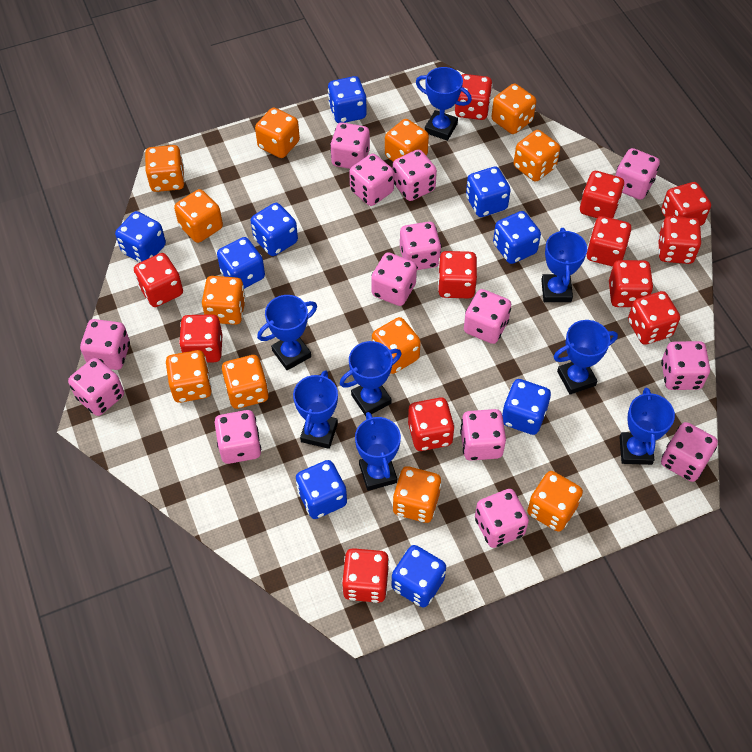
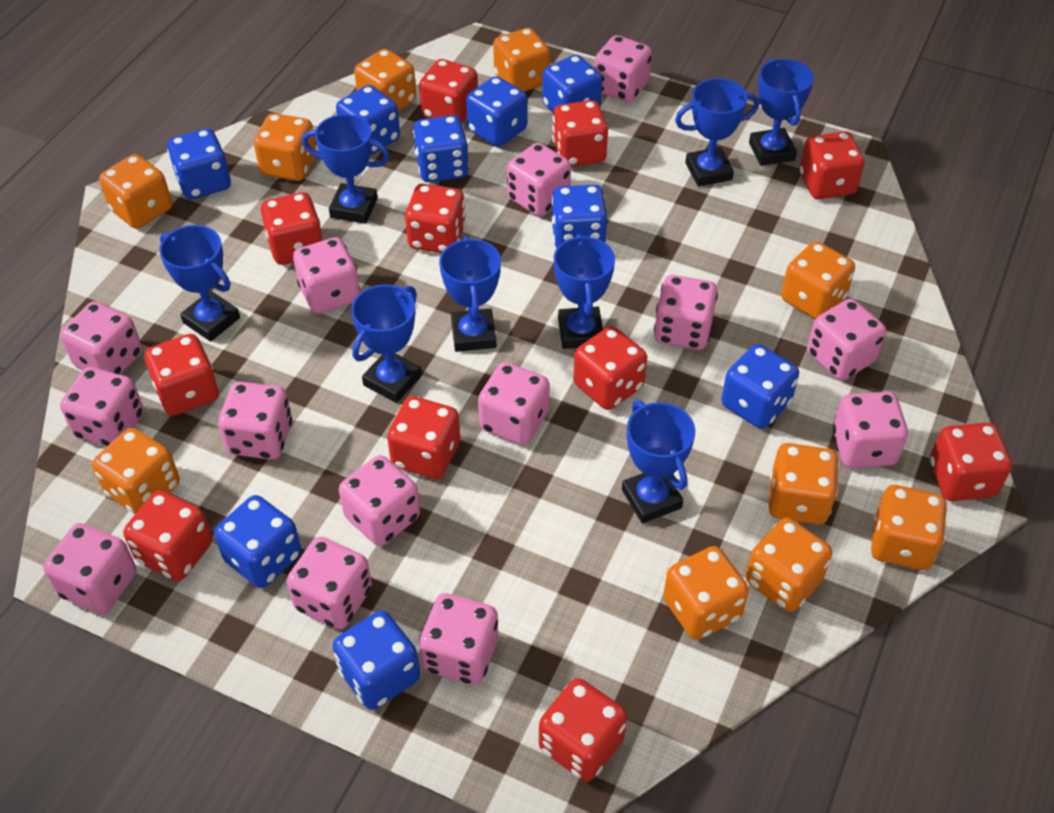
orange dice: 12 -> 10
red dice: 12 -> 11

